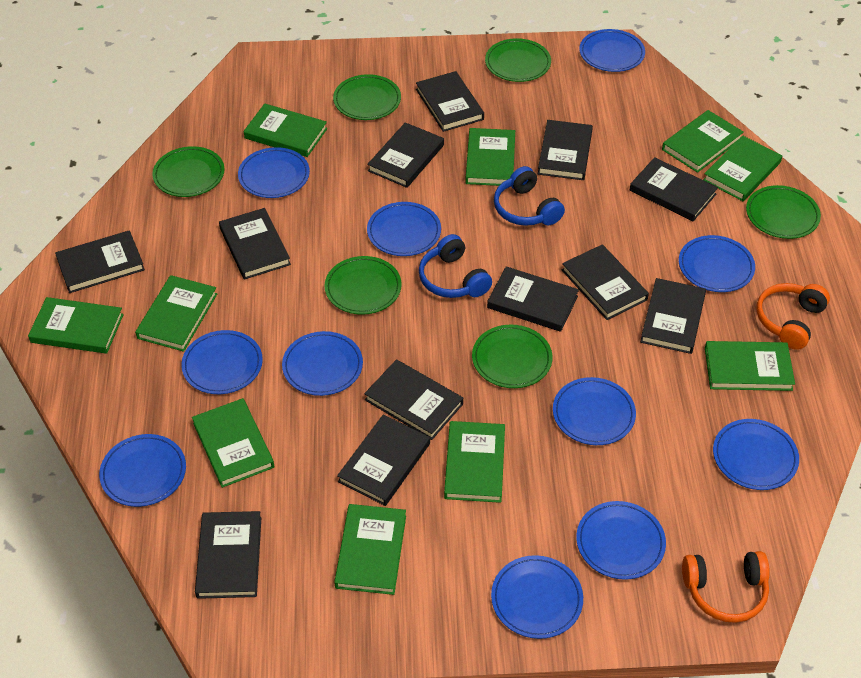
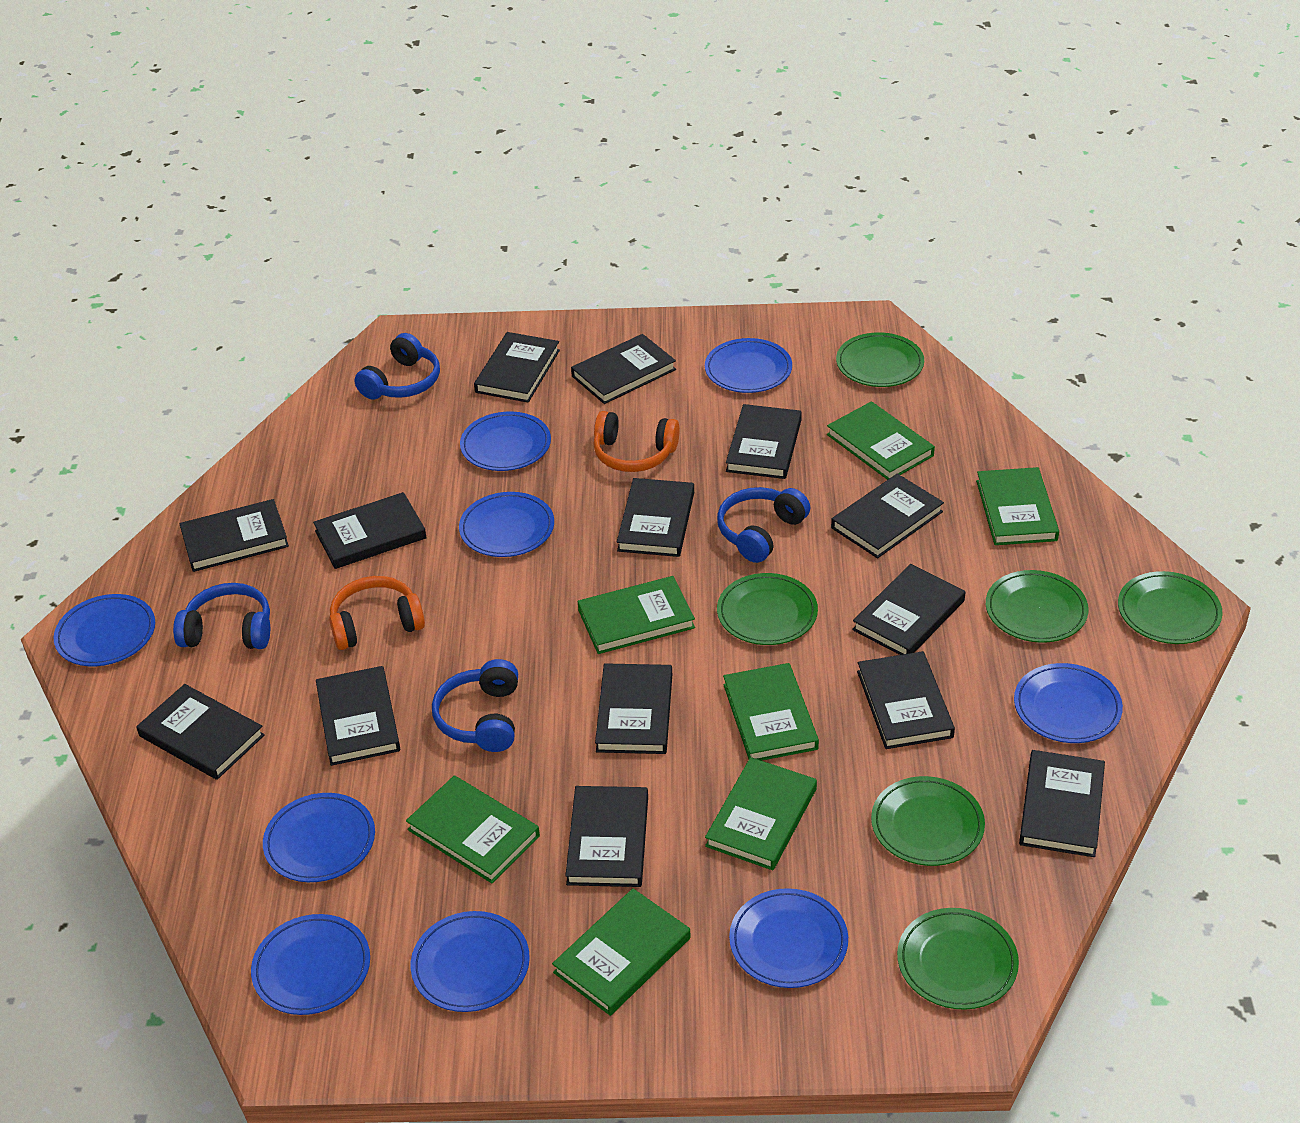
black book: 12 -> 14
blue headphones: 2 -> 4
blue plate: 11 -> 9
green book: 10 -> 7

